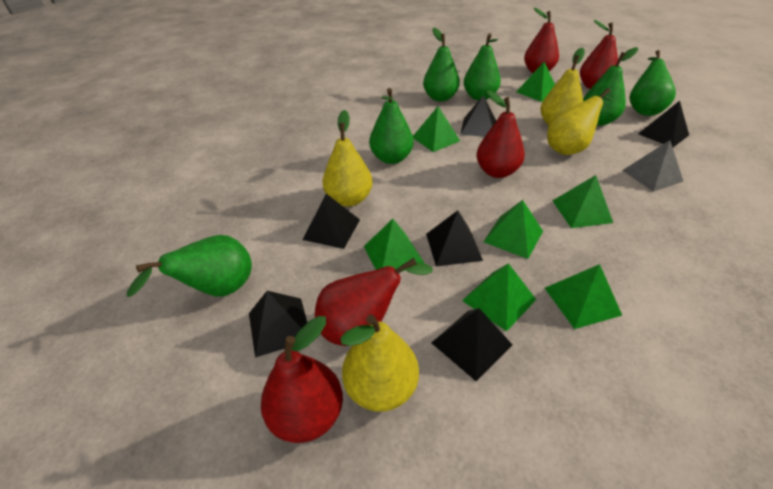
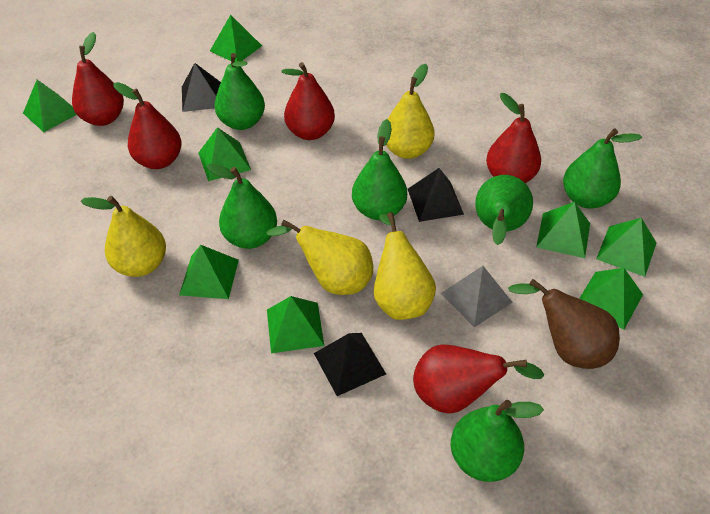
black pyramid: 6 -> 3
brown pear: 0 -> 1
green pyramid: 7 -> 8

